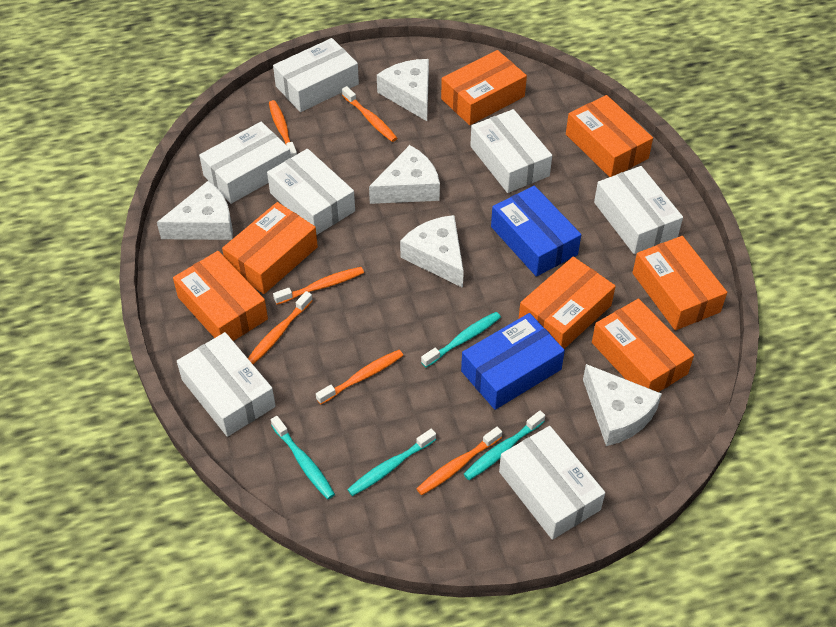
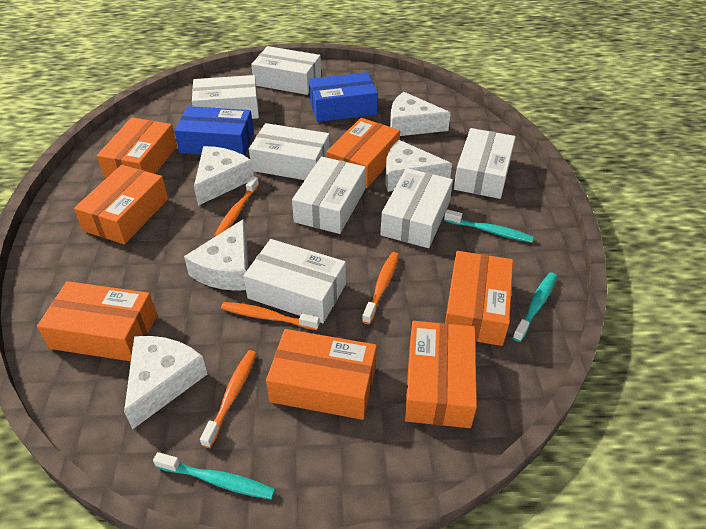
orange toothbrush: 6 -> 4
turquoise toothbrush: 4 -> 3

